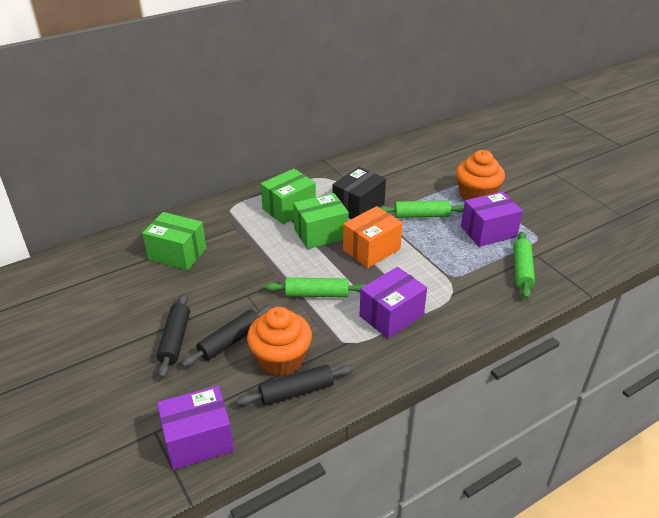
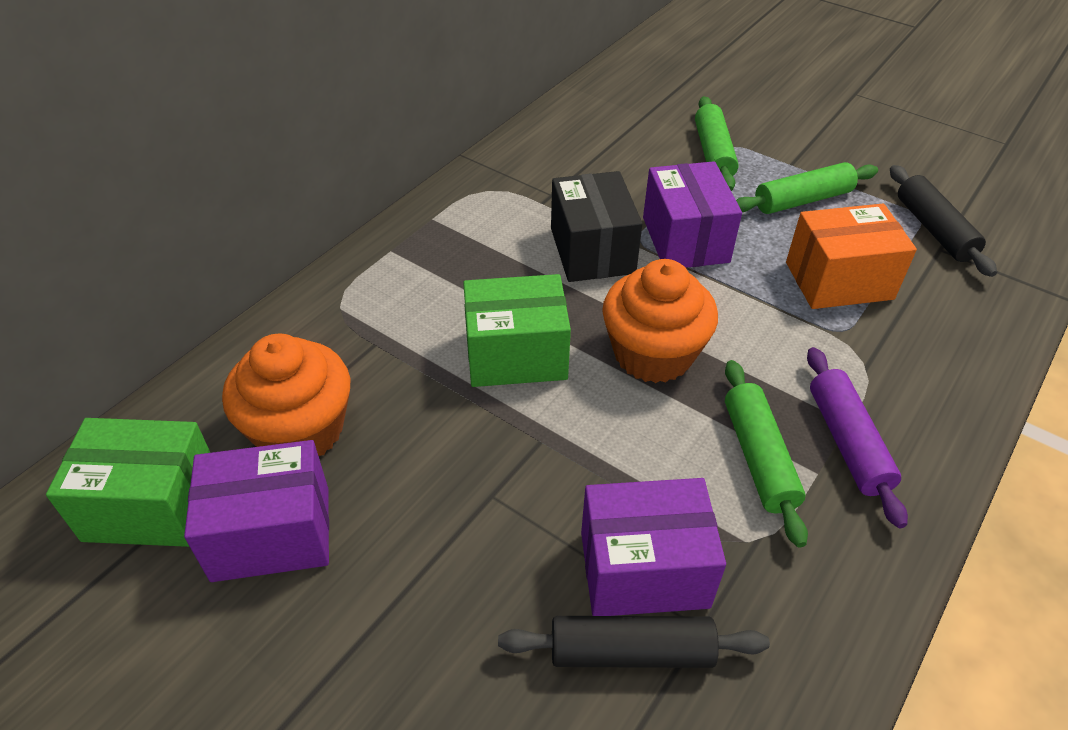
black rolling pin: 3 -> 2
green box: 3 -> 2
purple rolling pin: 0 -> 1

